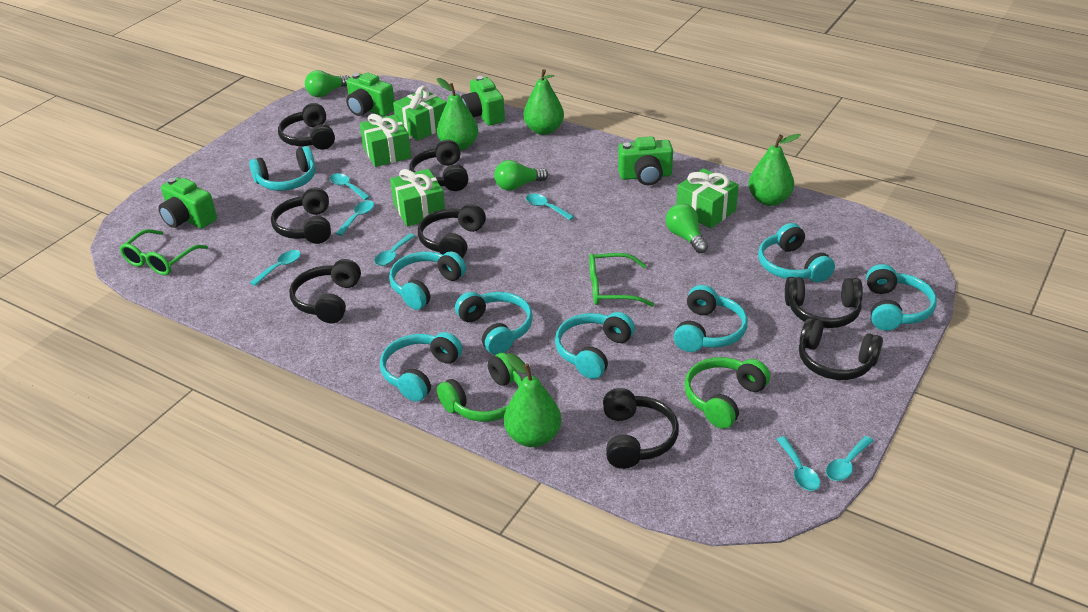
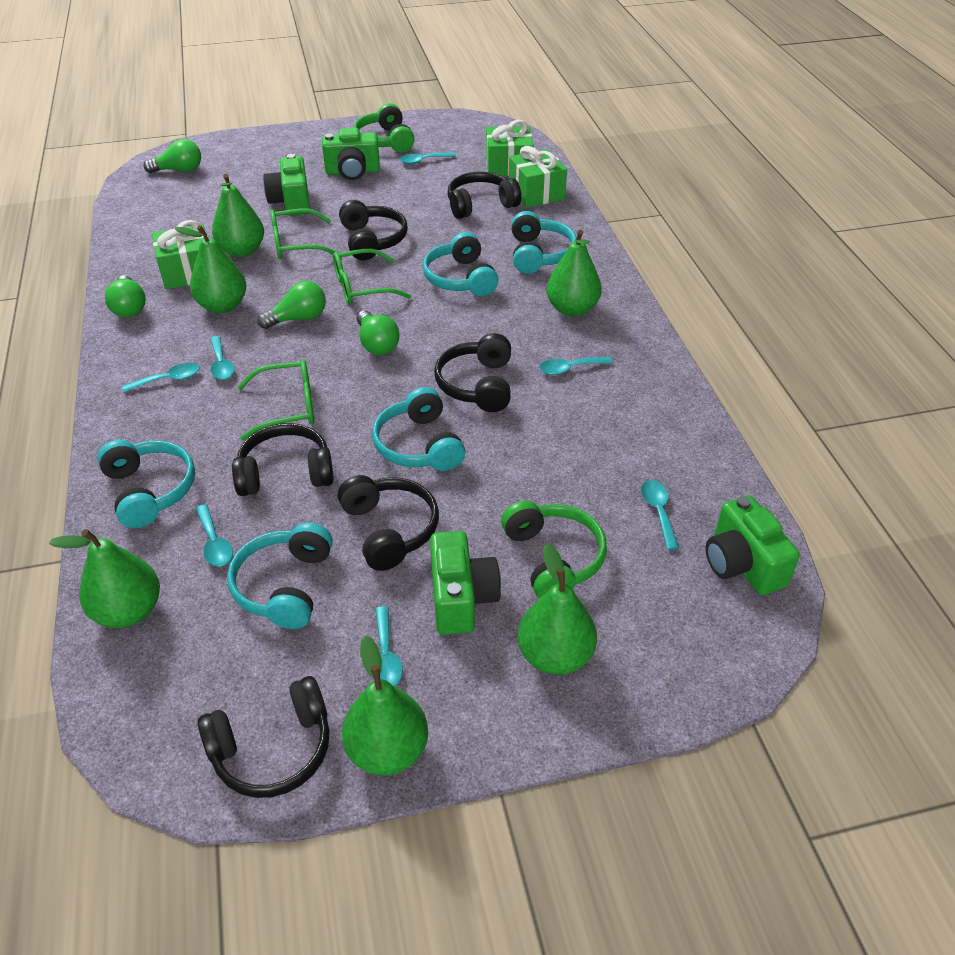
black headphones: 8 -> 6
green gift: 4 -> 3
green glasses: 2 -> 3
green light bulb: 3 -> 4
green pear: 4 -> 6
turquoise headphones: 8 -> 5

